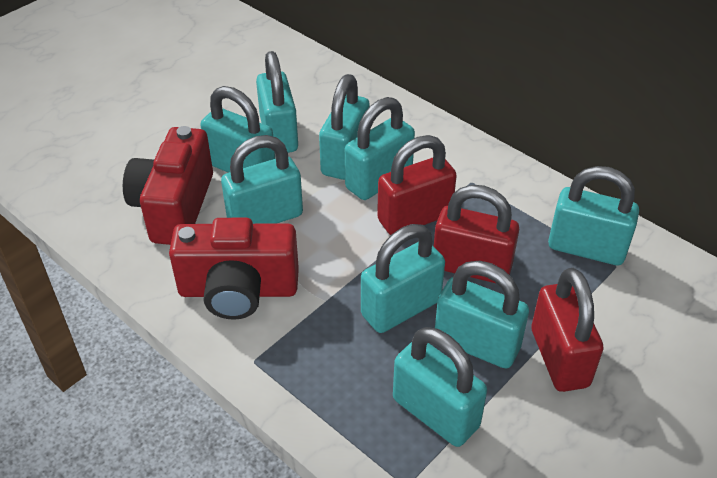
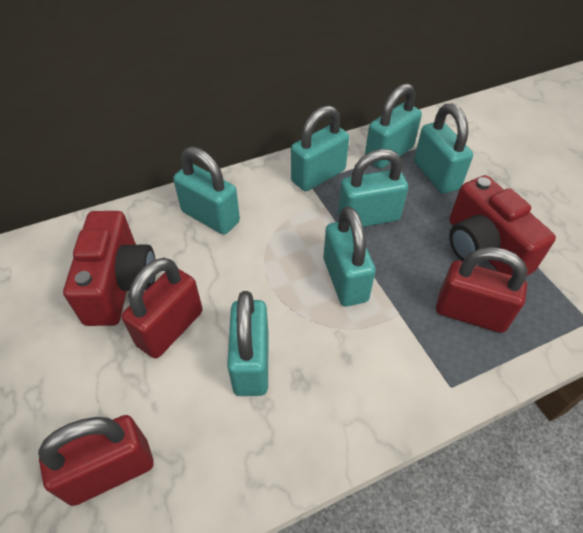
turquoise padlock: 9 -> 7

